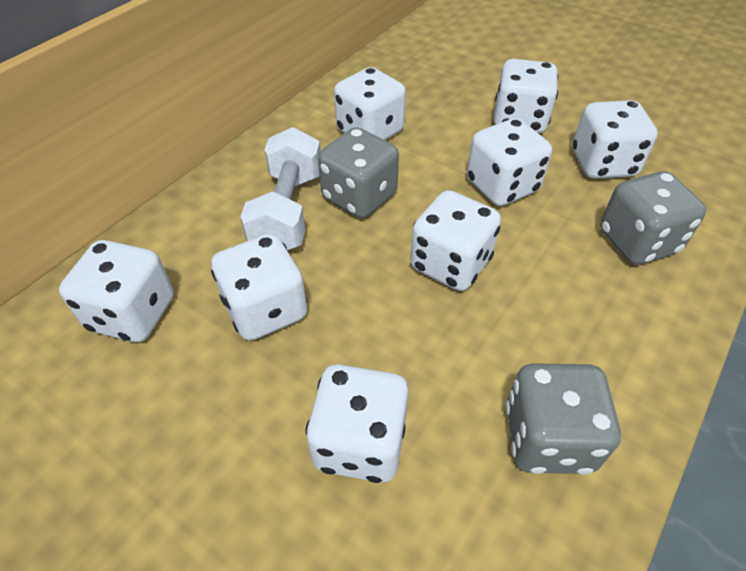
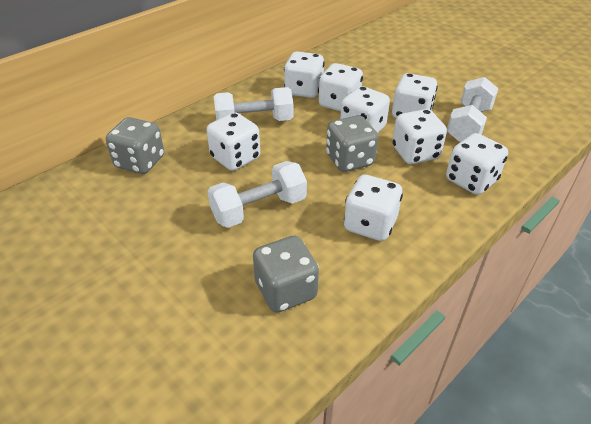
white dumbbell: 1 -> 3

